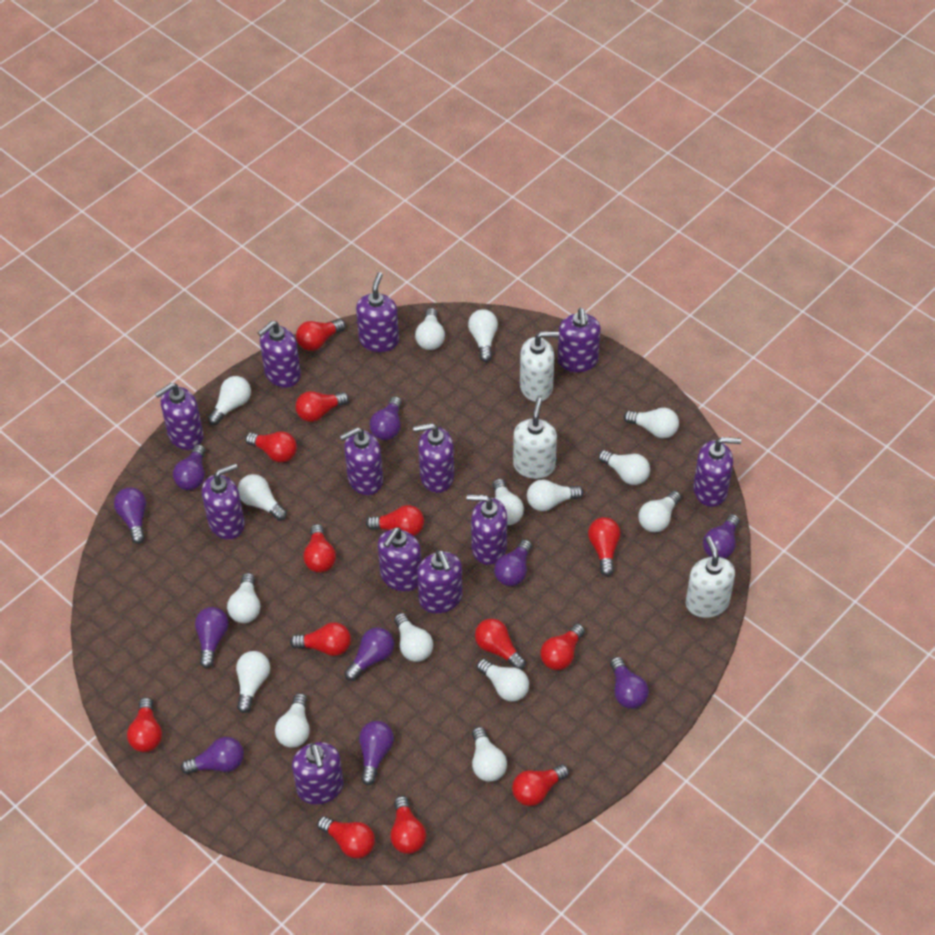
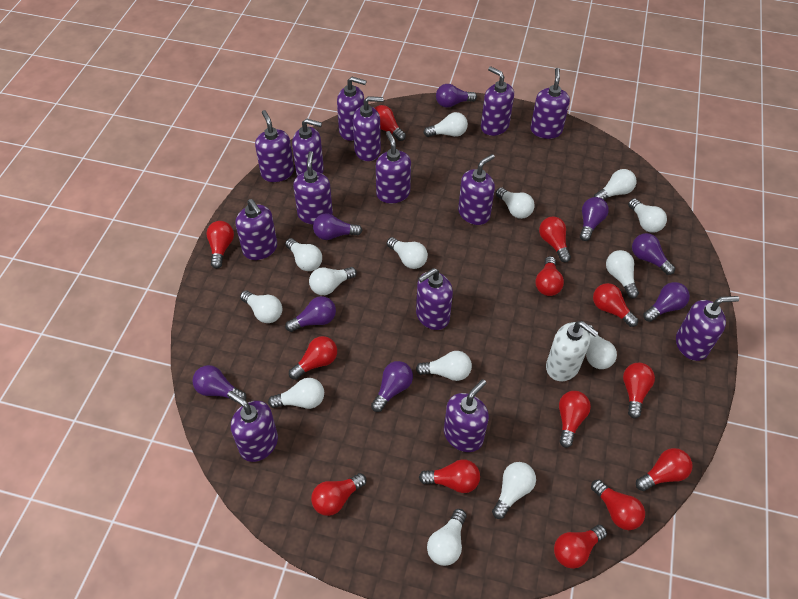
purple light bulb: 10 -> 8
purple soap dispenser: 12 -> 14
white light bulb: 15 -> 14
white soap dispenser: 3 -> 1

